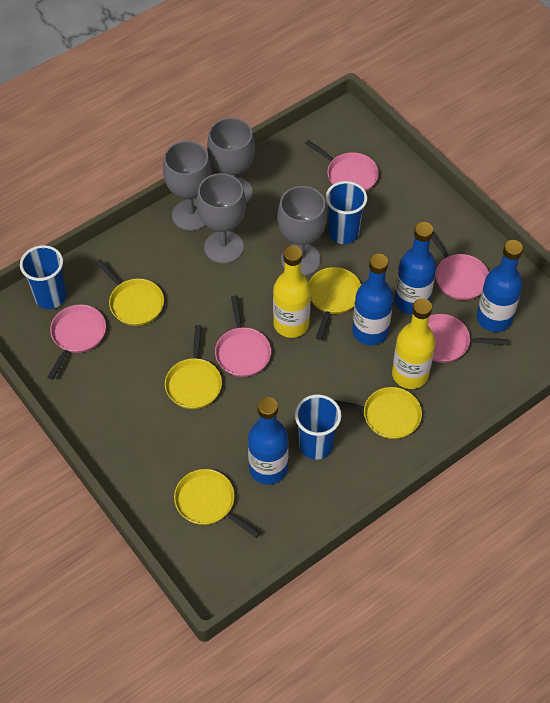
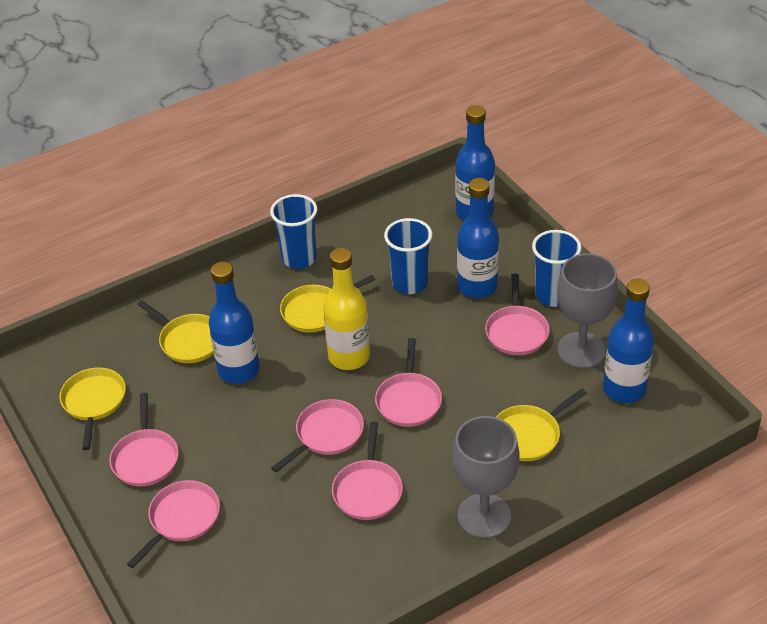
grey goblet: 4 -> 2
pink pan: 5 -> 6
yellow bottle: 2 -> 1
yellow pan: 5 -> 4

